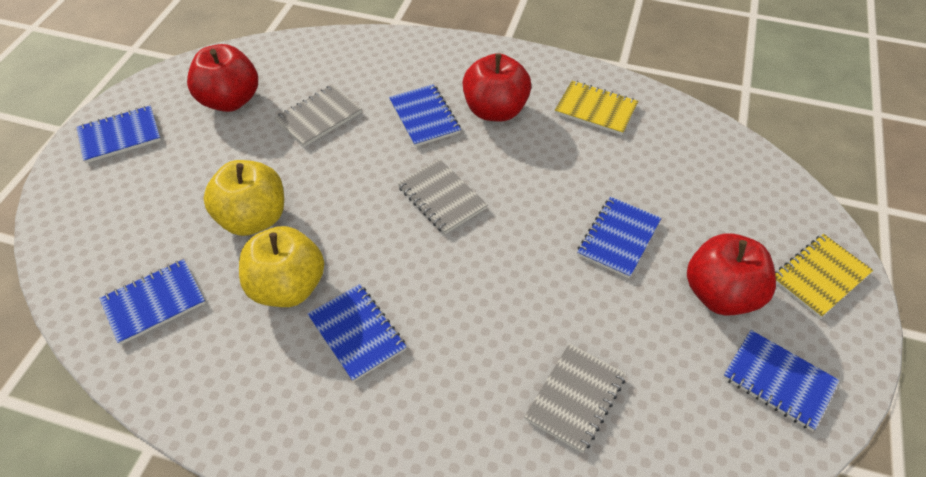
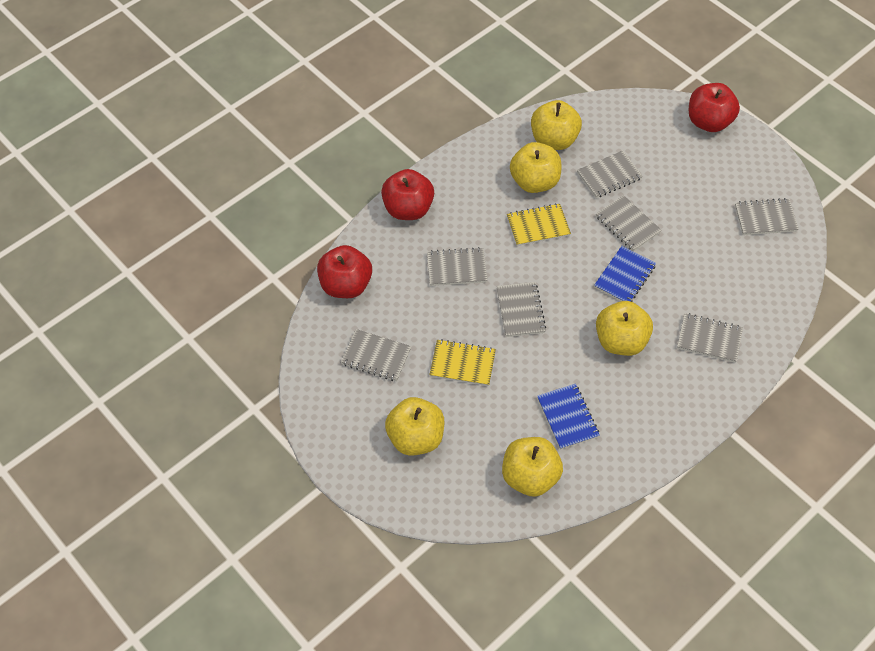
blue notebook: 6 -> 2
grey notebook: 3 -> 7
yellow apple: 2 -> 5

